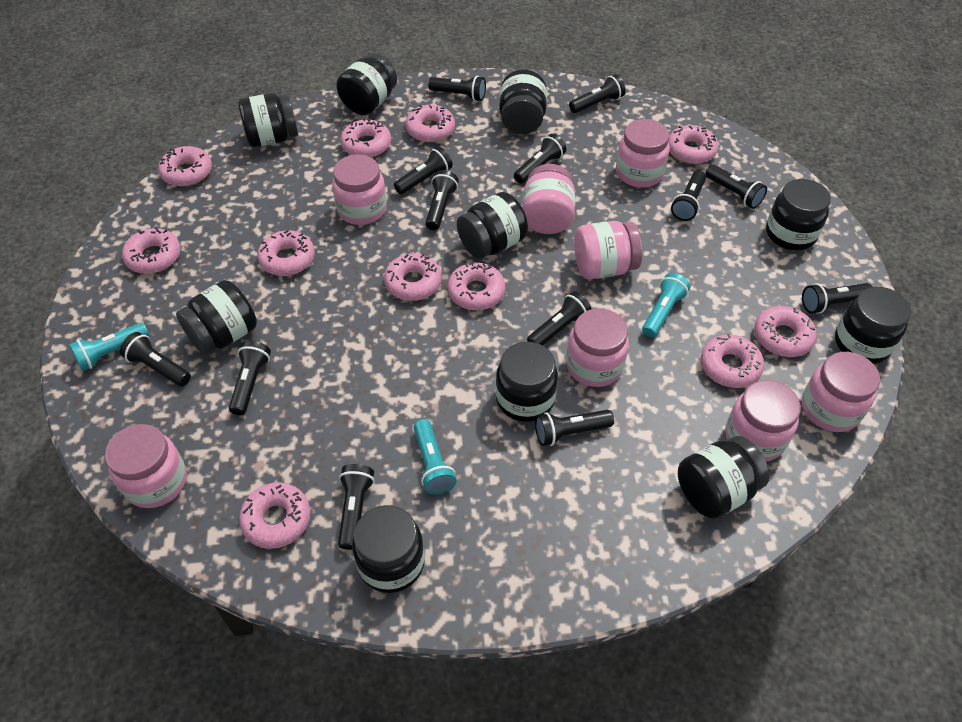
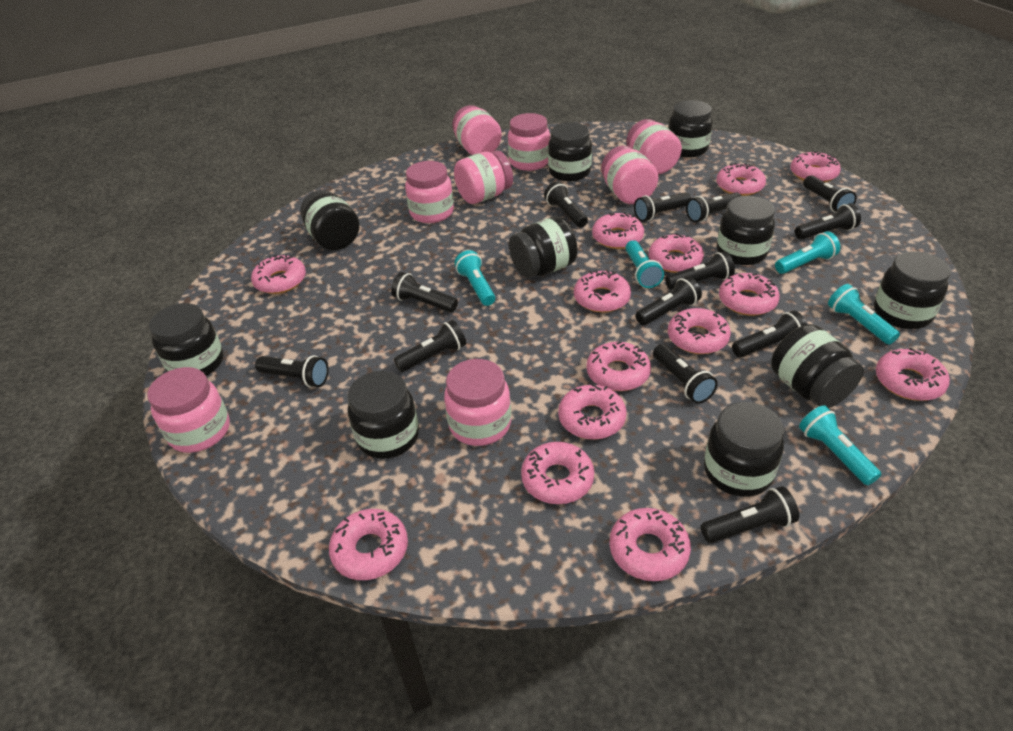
pink donut: 11 -> 14
turquoise flashlight: 3 -> 5

